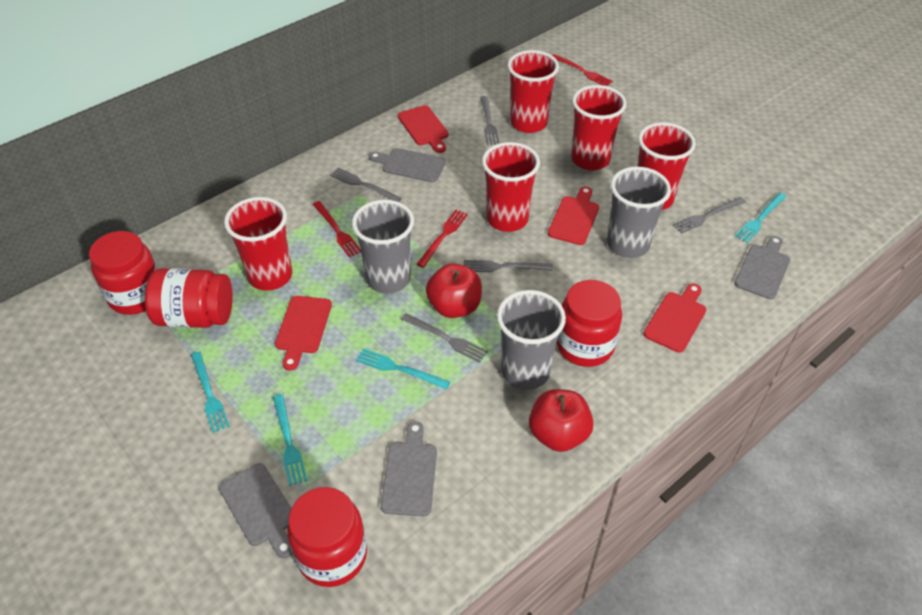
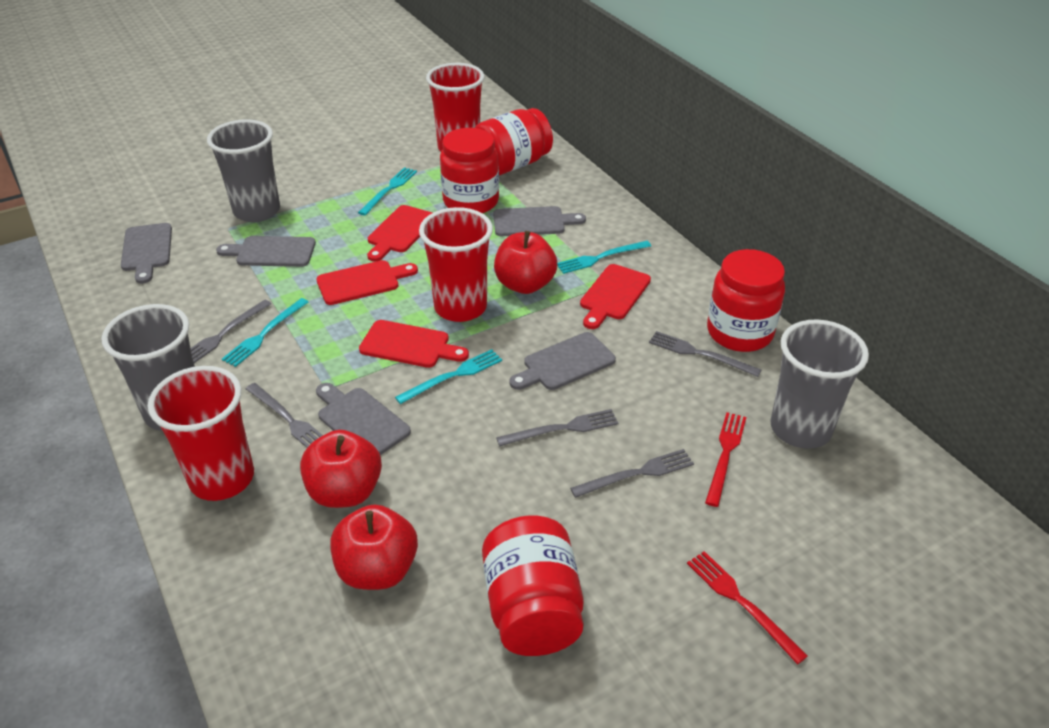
grey cutting board: 4 -> 5
red apple: 2 -> 3
red cup: 5 -> 3
red fork: 3 -> 2

